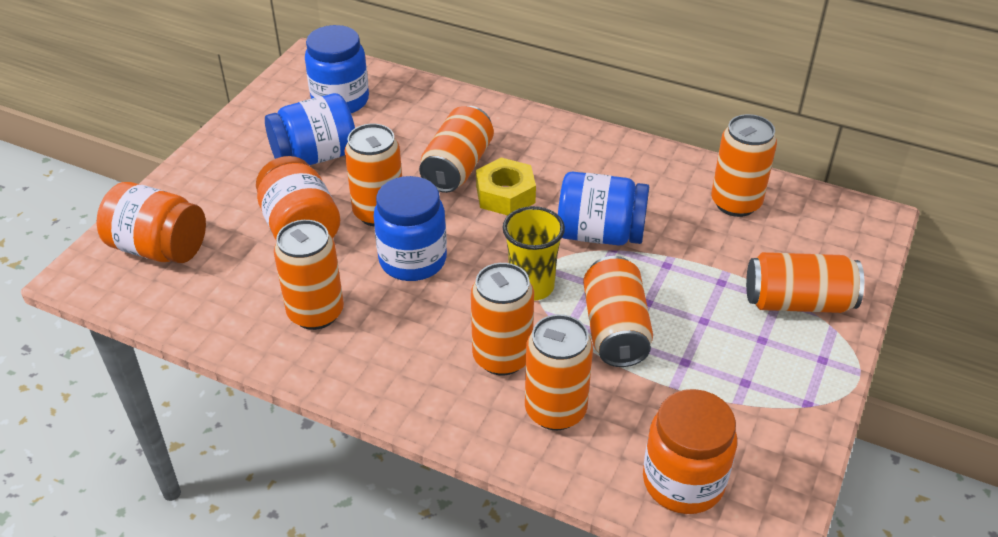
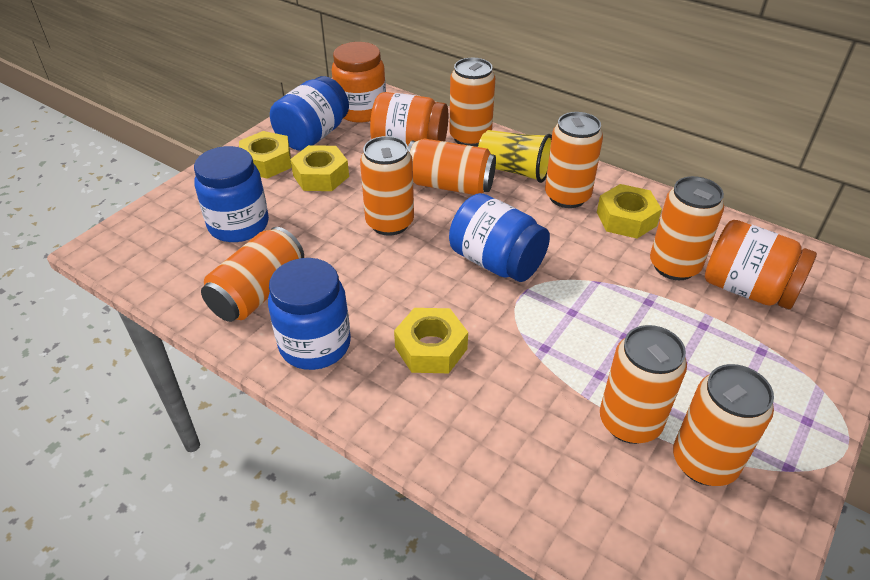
yellow nut: 1 -> 4

